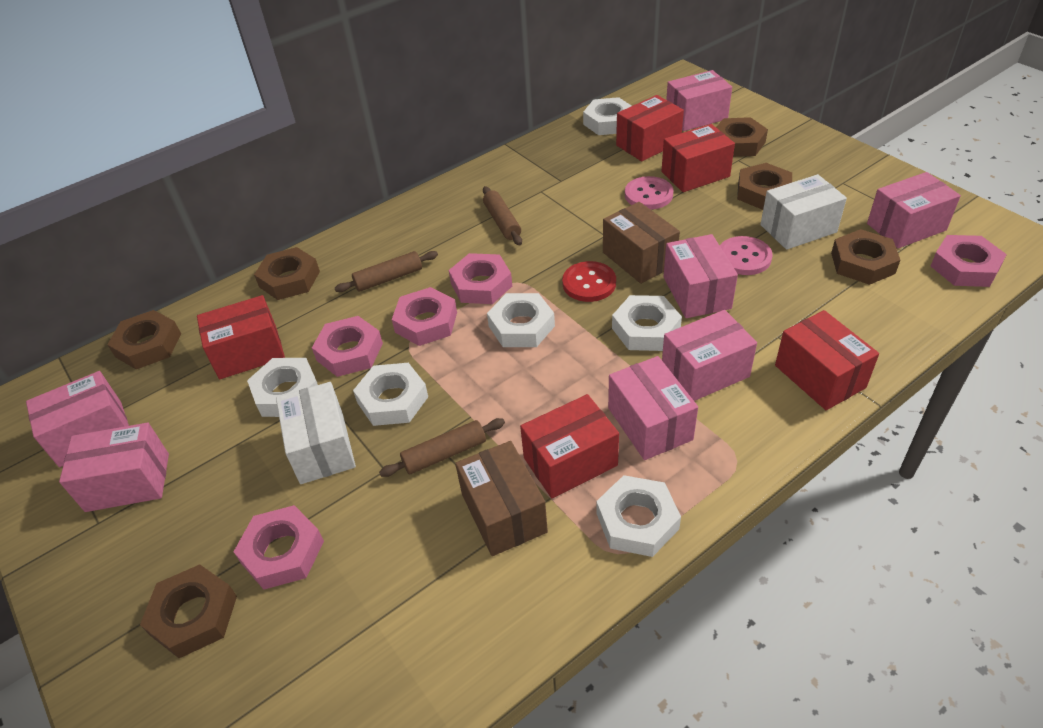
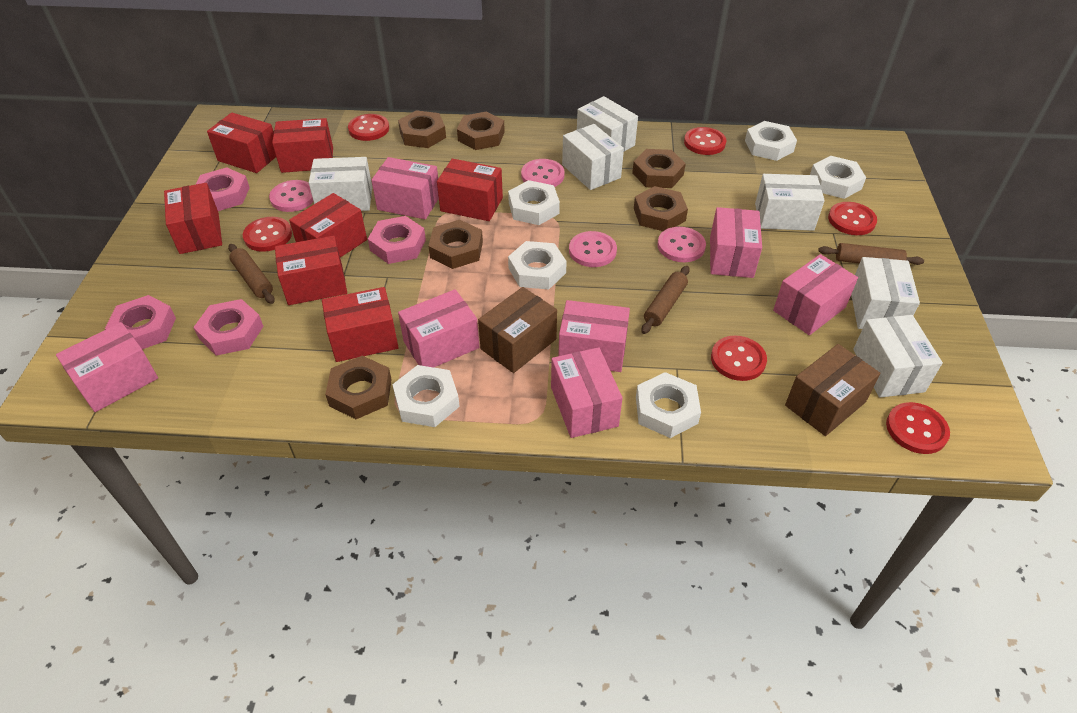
pink button: 2 -> 4
pink nut: 5 -> 4
red box: 5 -> 7
red button: 1 -> 6
white box: 2 -> 6

